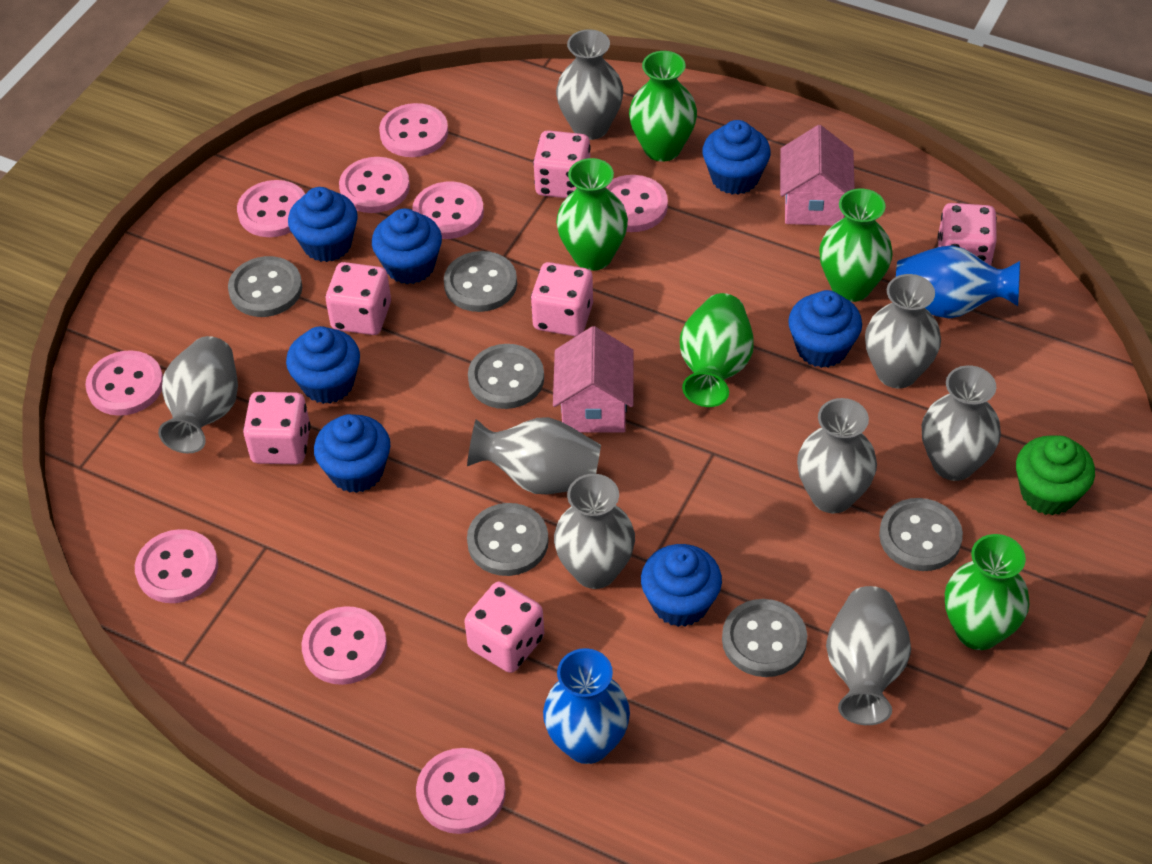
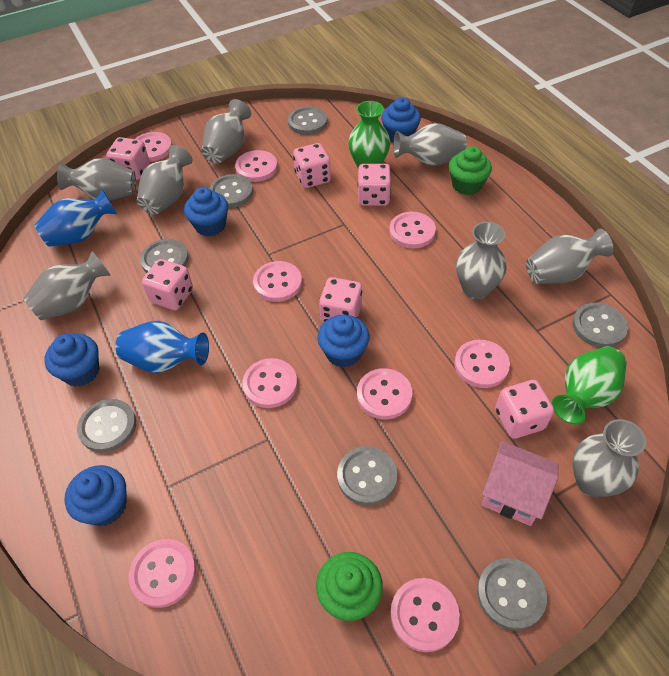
blue cupcake: 7 -> 5
green cupcake: 1 -> 2
green vase: 5 -> 2
grey button: 6 -> 7
pink house: 2 -> 1

